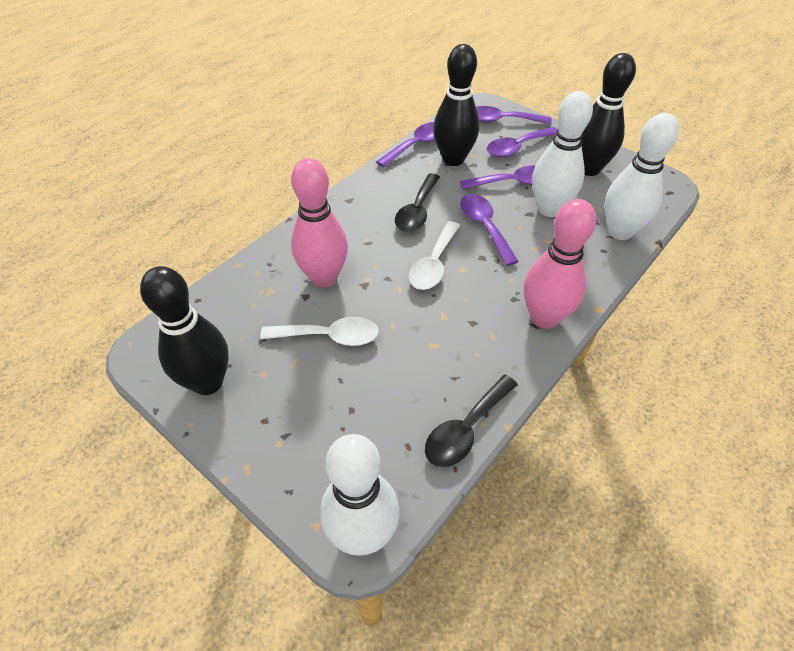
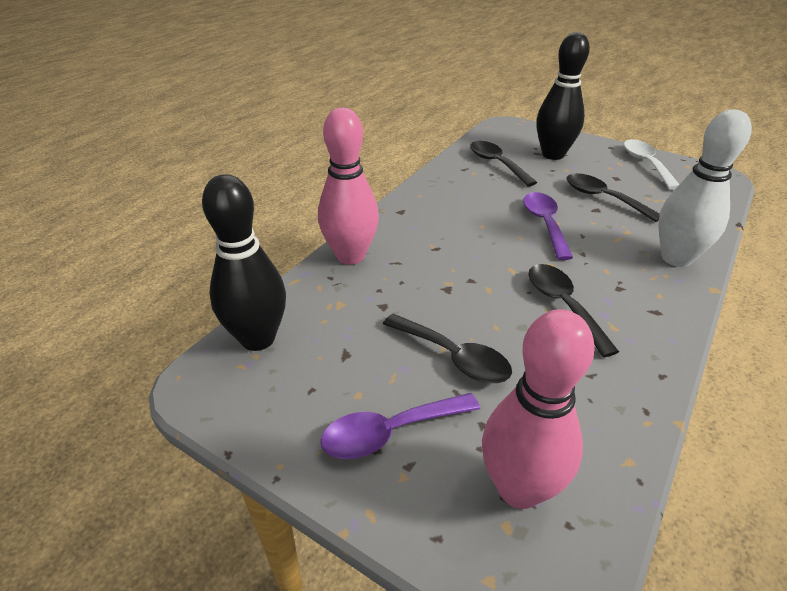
black bowling pin: 3 -> 2
black spoon: 2 -> 4
purple spoon: 5 -> 2
white bowling pin: 3 -> 1
white spoon: 2 -> 1

